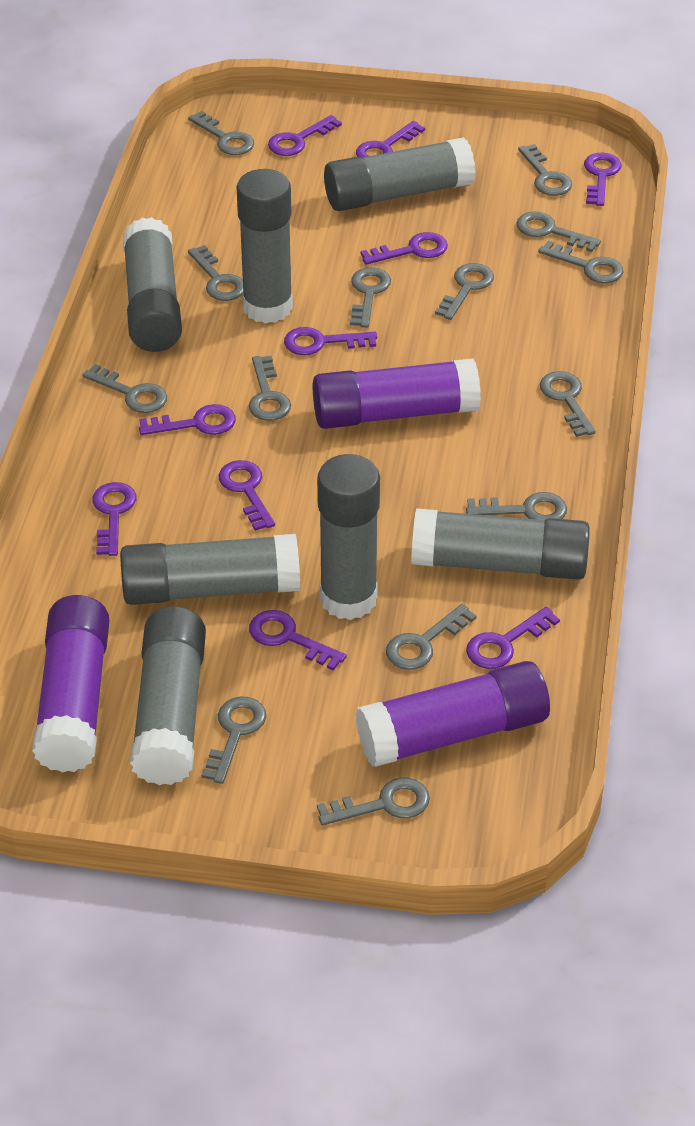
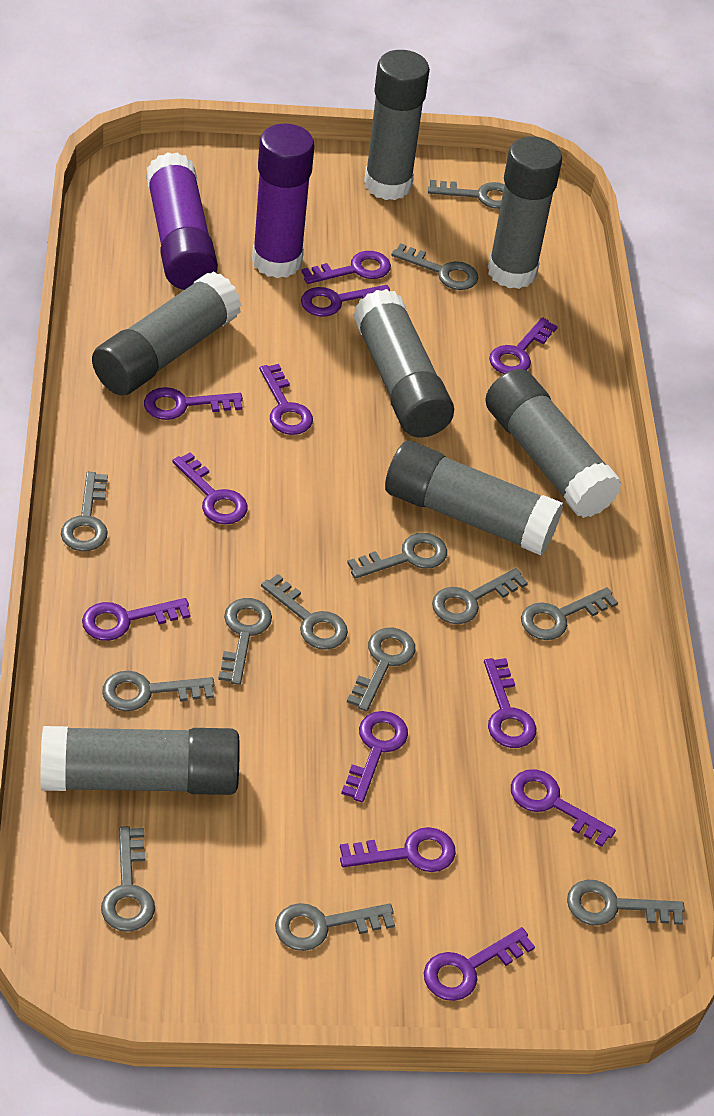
grey key: 14 -> 13
purple glue stick: 3 -> 2
purple key: 10 -> 12

